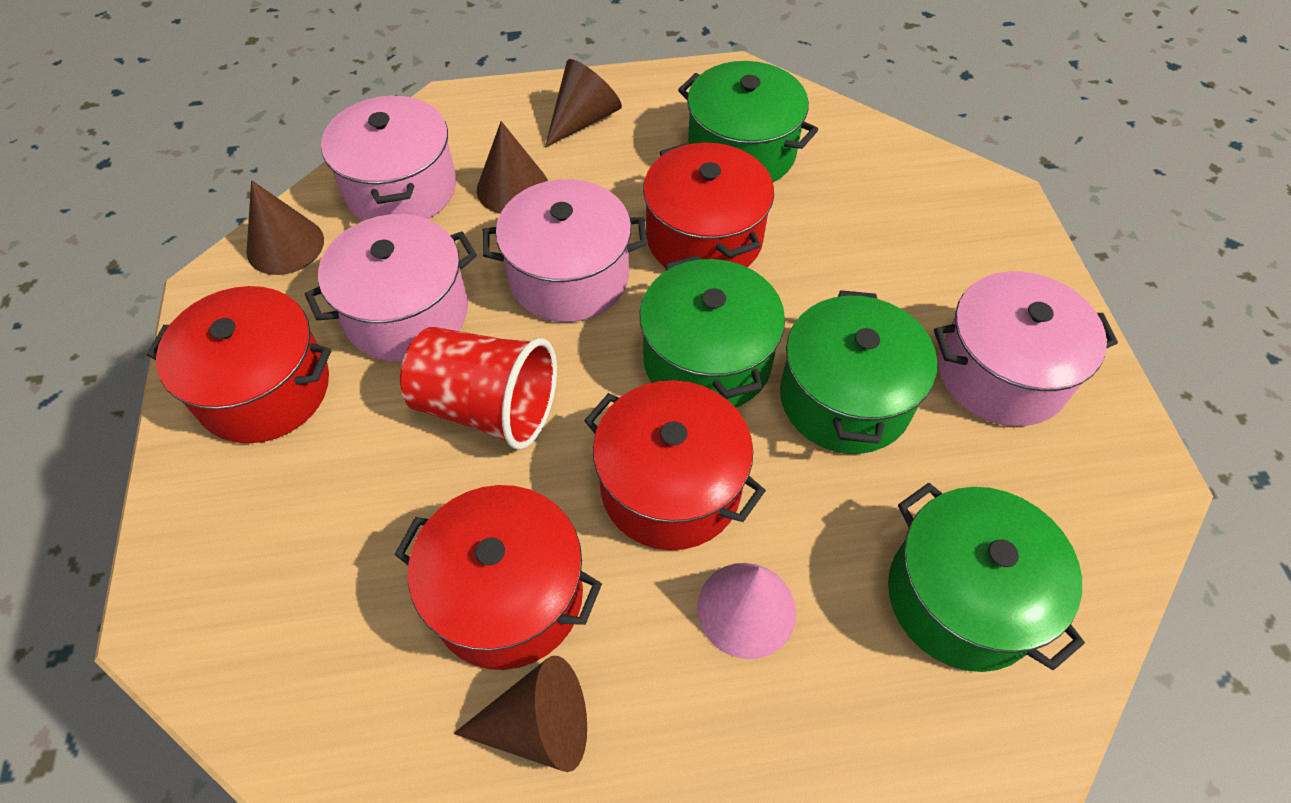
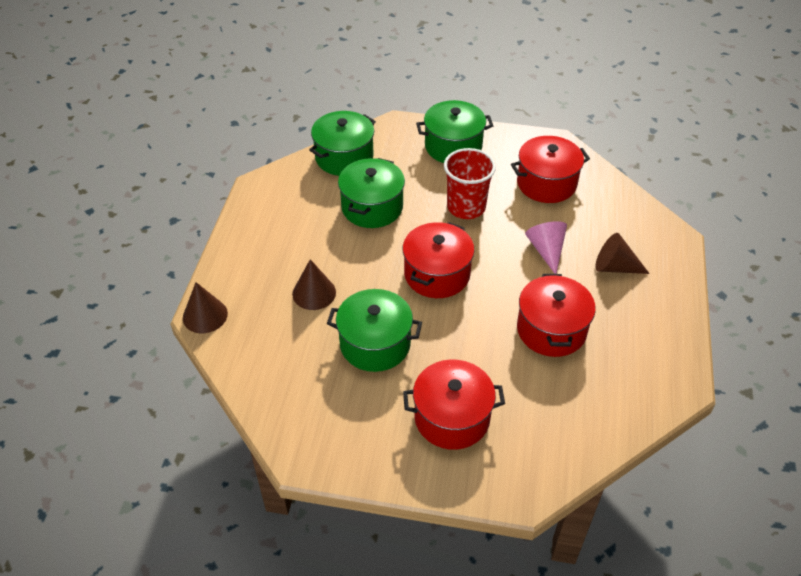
brown cone: 4 -> 3
pink pot: 4 -> 0

